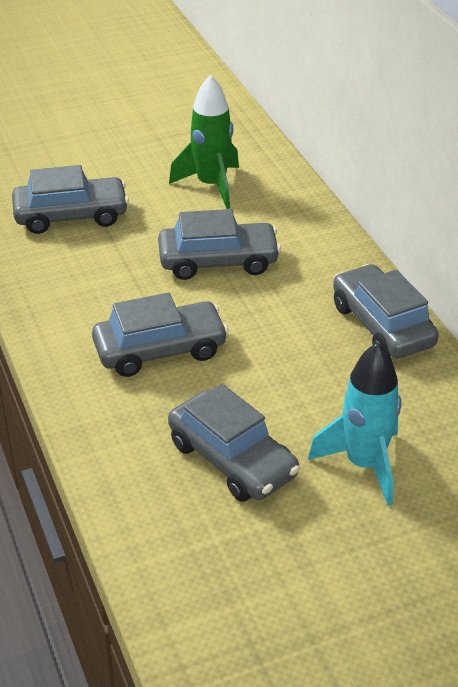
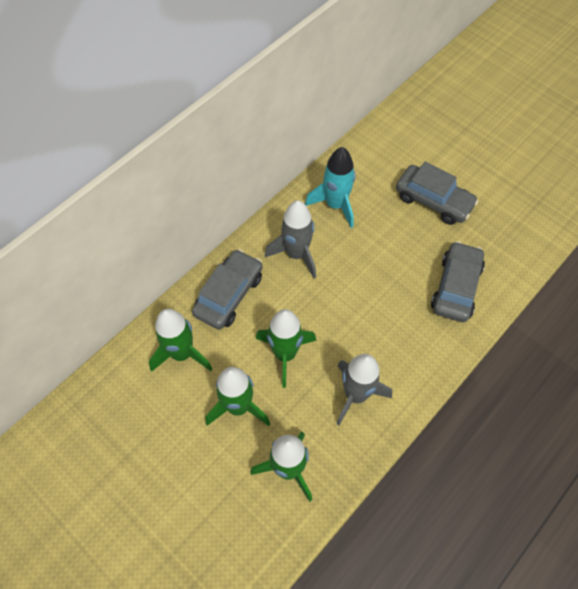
green rocket: 1 -> 4
grey car: 5 -> 3
grey rocket: 0 -> 2

